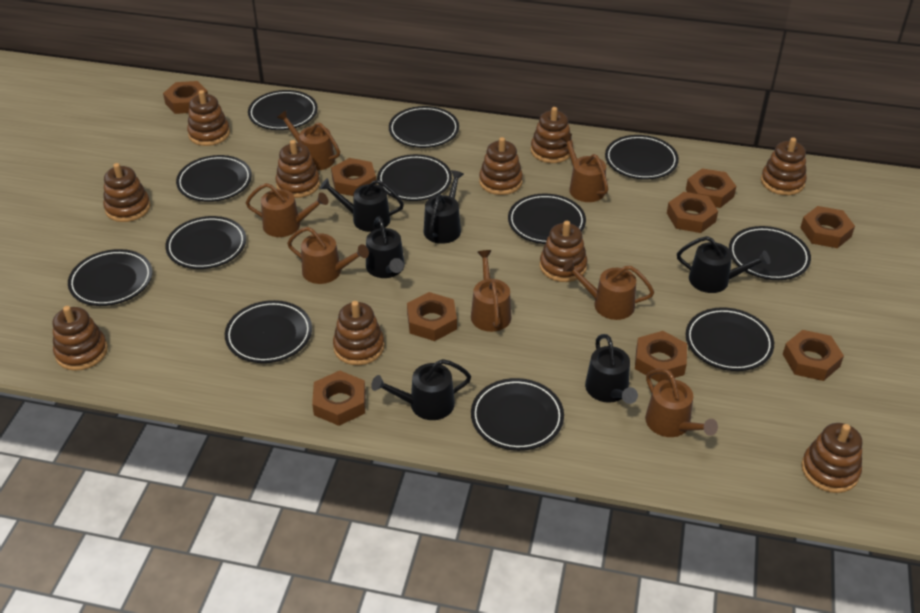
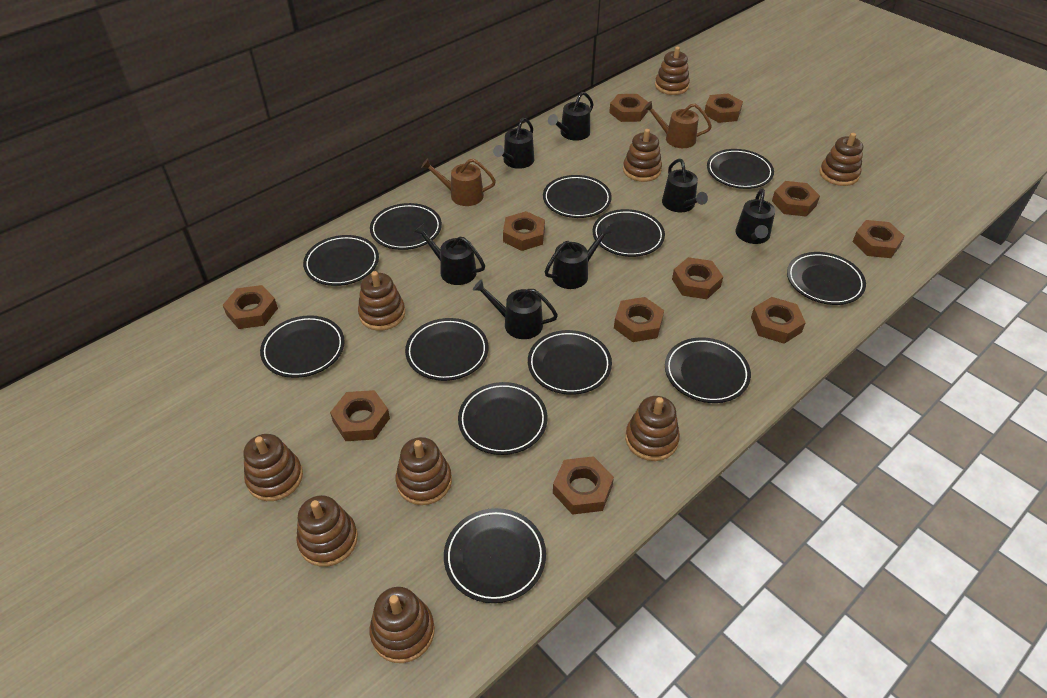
black watering can: 6 -> 7
brown nut: 9 -> 11
brown stacking toy: 10 -> 9
brown watering can: 7 -> 2

